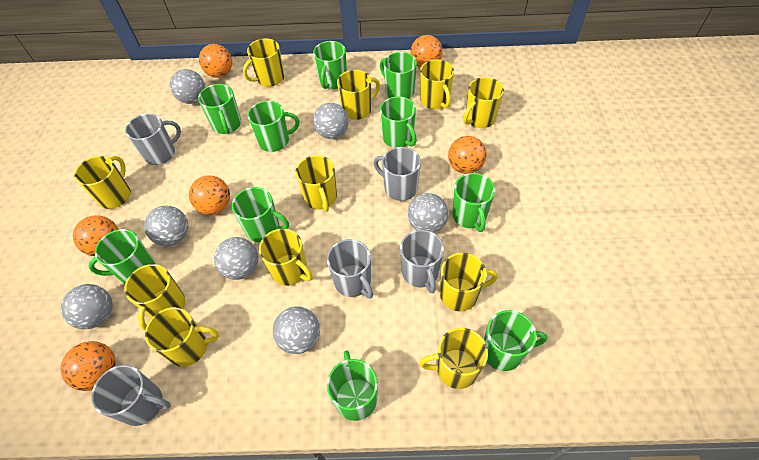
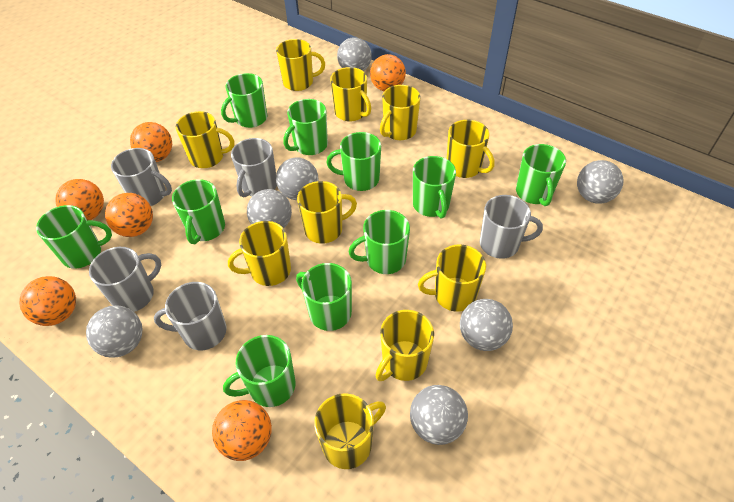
yellow mug: 11 -> 10

